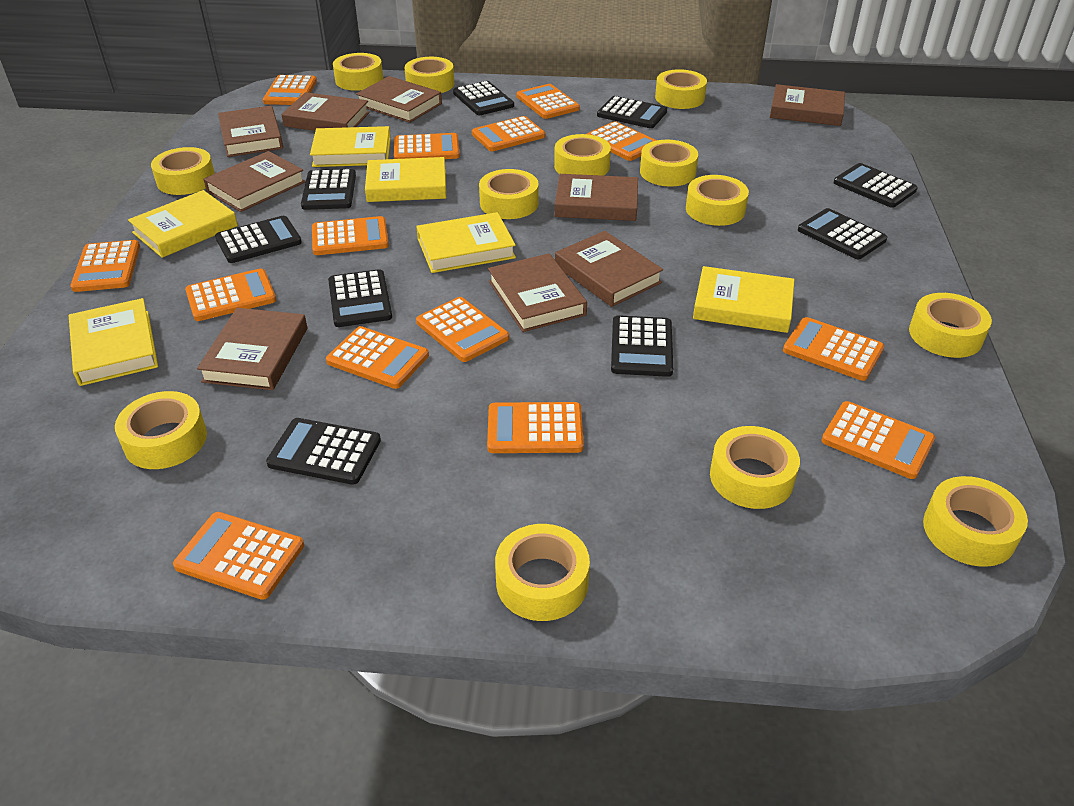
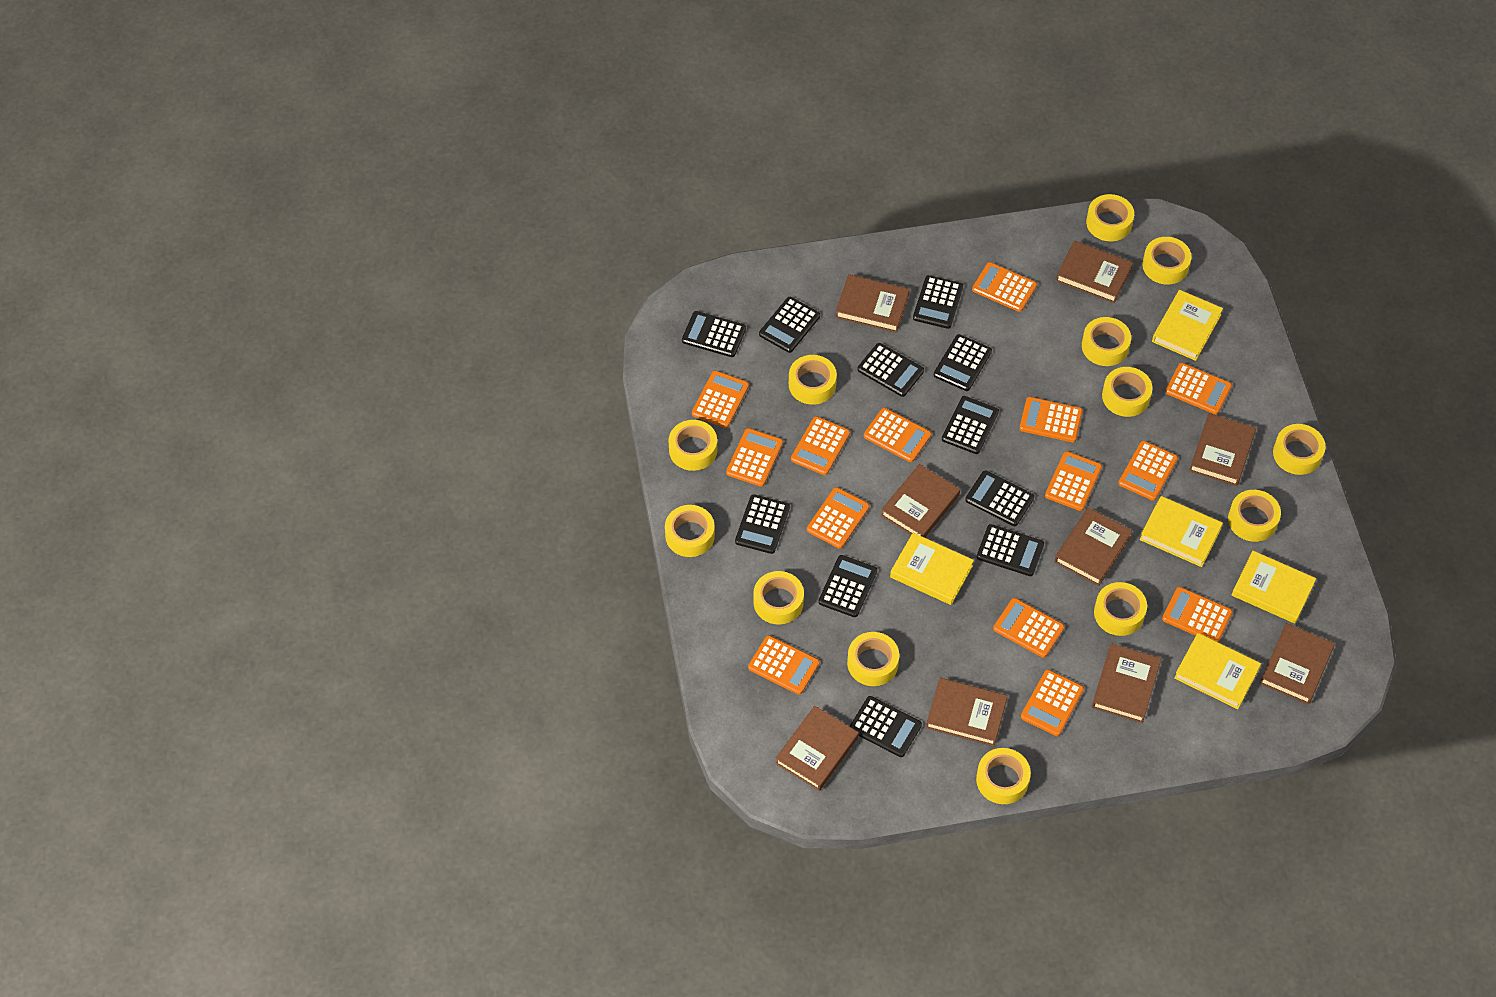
black calculator: 9 -> 11
yellow book: 6 -> 5

